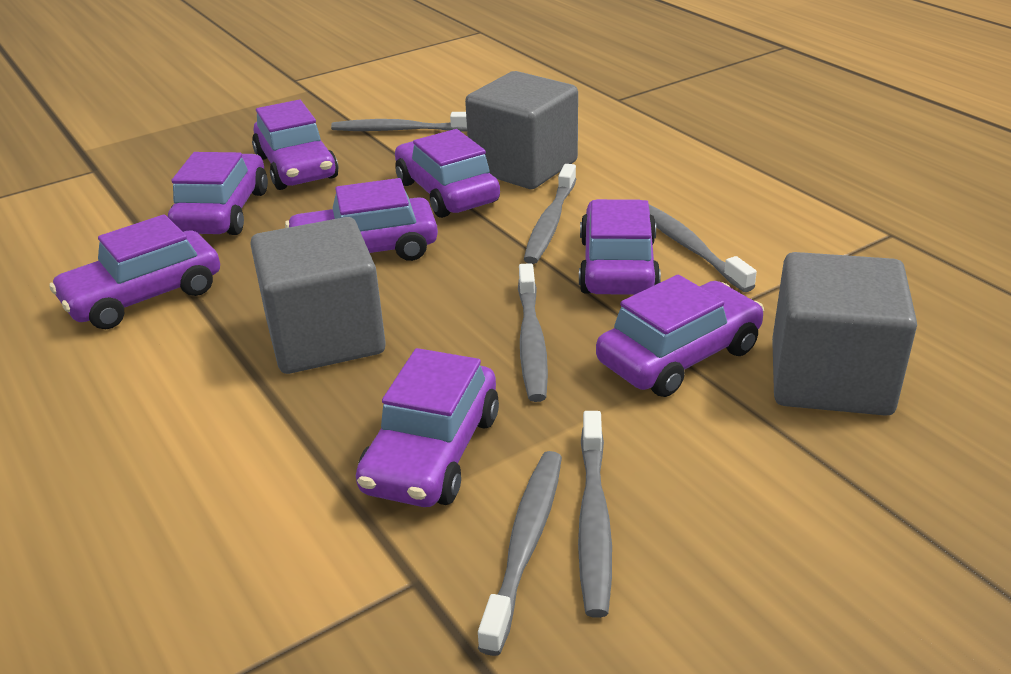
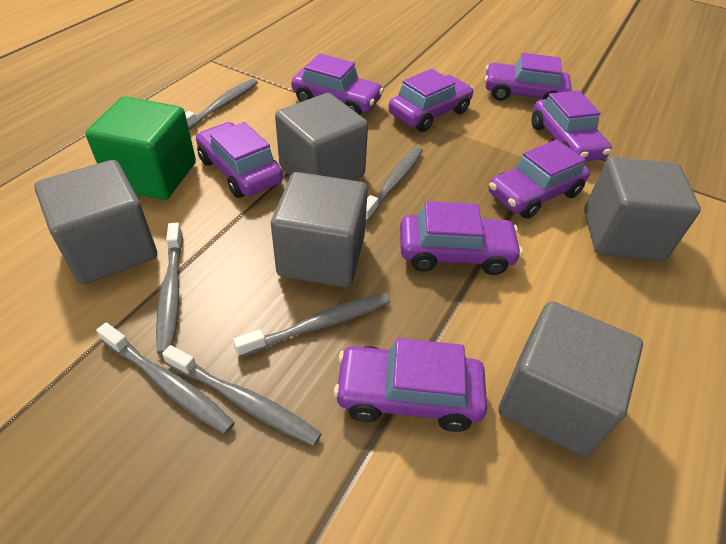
green cube: 0 -> 1
grey cube: 3 -> 5

